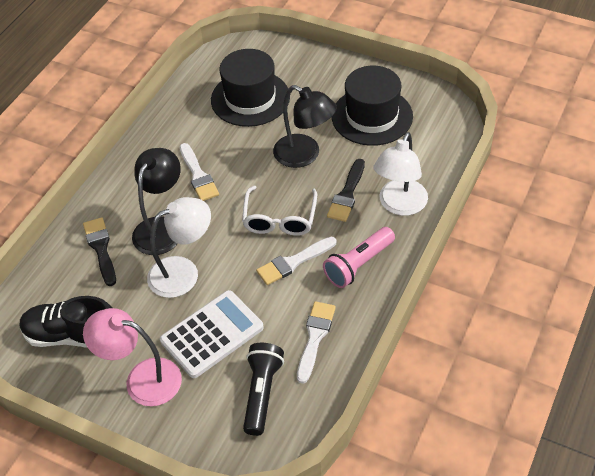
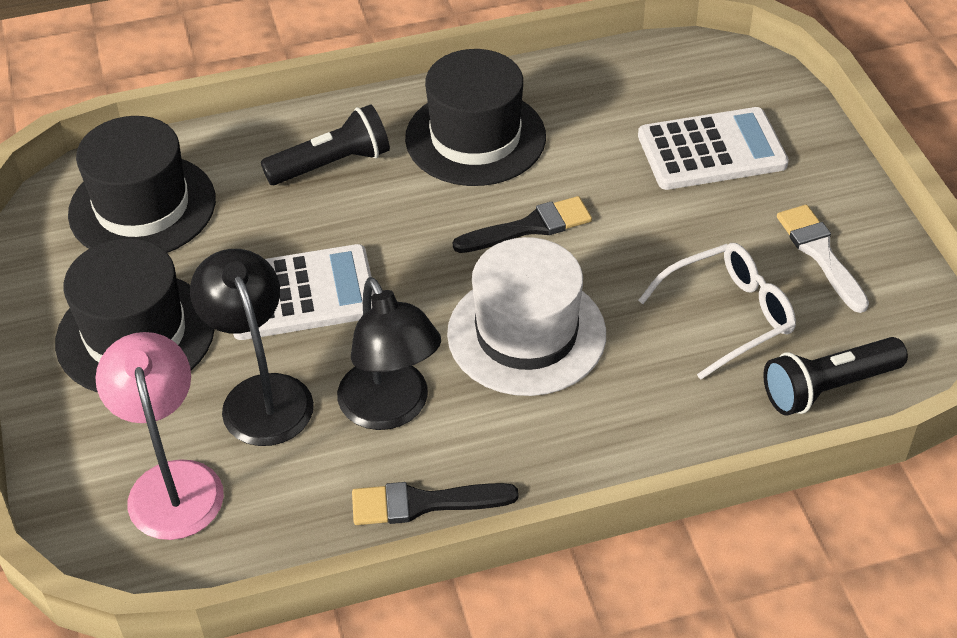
black flashlight: 1 -> 2
black hat: 2 -> 3
black shoe: 1 -> 0
pink flashlight: 1 -> 0
white brush: 3 -> 1
white calculator: 1 -> 2
white hat: 0 -> 1
white lamp: 2 -> 0

